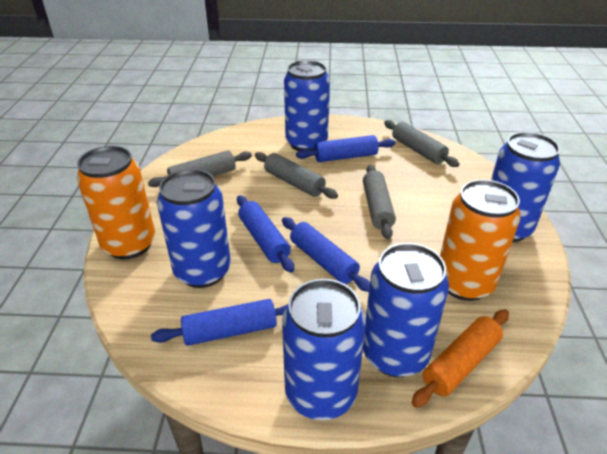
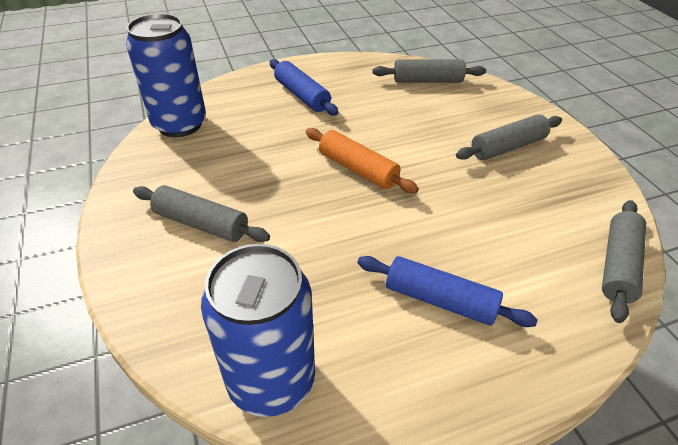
blue can: 5 -> 2
blue rolling pin: 4 -> 2
orange can: 2 -> 0

